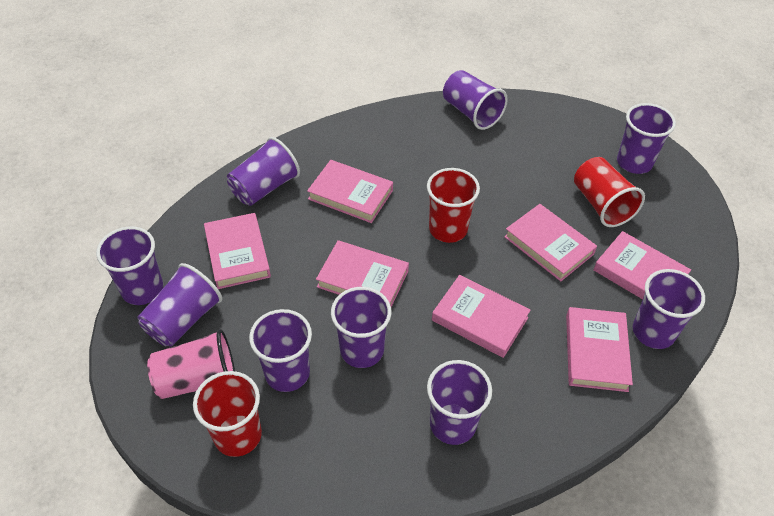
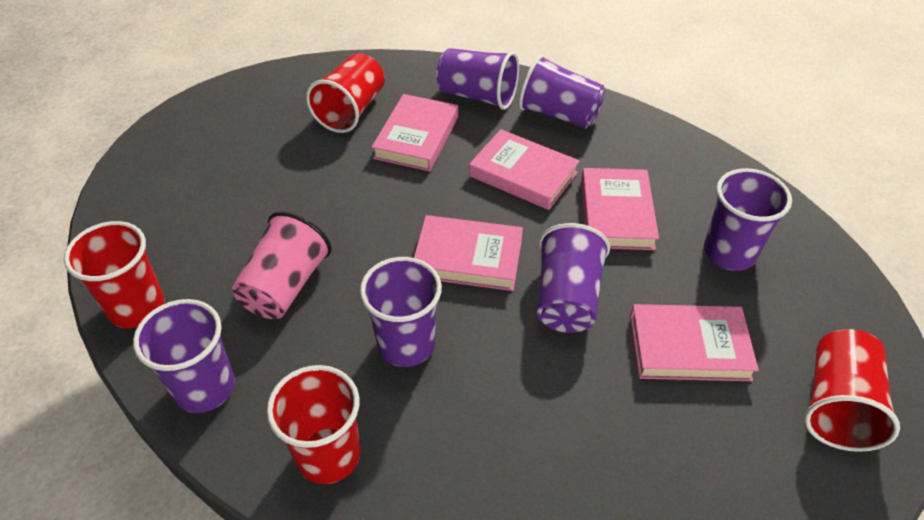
pink book: 7 -> 5
purple cup: 9 -> 6
red cup: 3 -> 4

